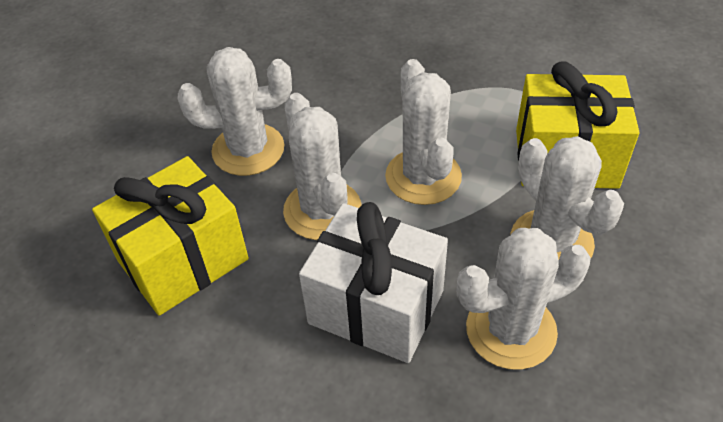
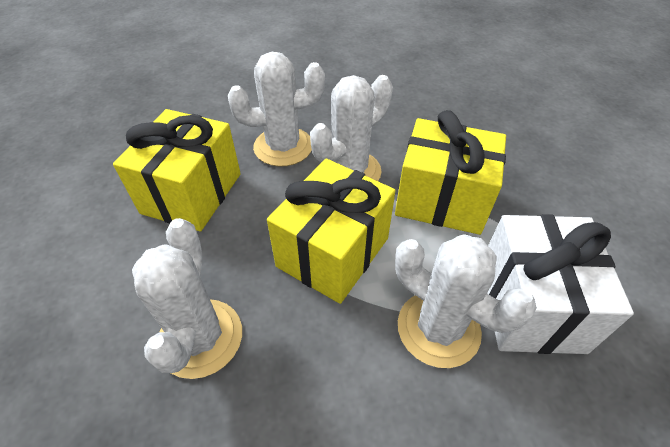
white cactus: 5 -> 4
yellow gift: 2 -> 3

